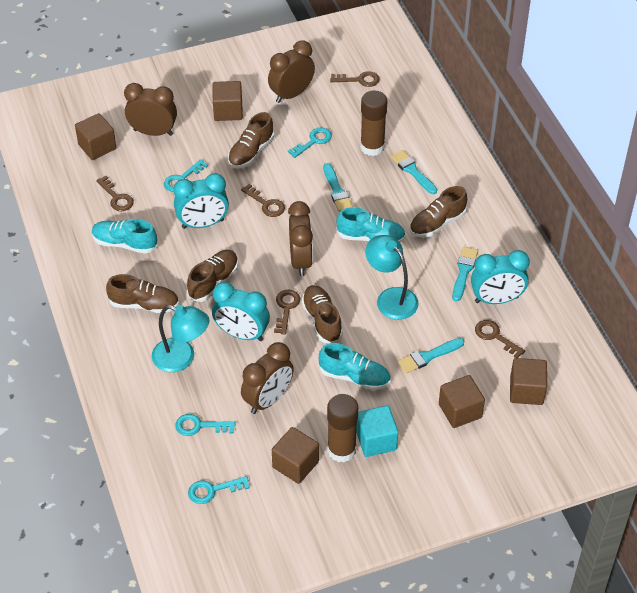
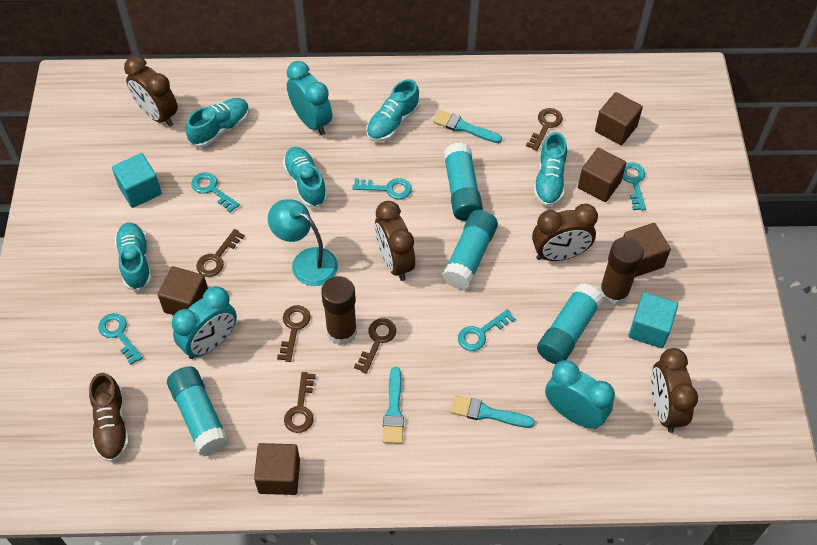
brown shoe: 5 -> 1
turquoise brush: 4 -> 3
turquoise cube: 1 -> 2
turquoise glue stick: 0 -> 4
turquoise key: 4 -> 5
turquoise lamp: 2 -> 1
turquoise shoe: 3 -> 5

